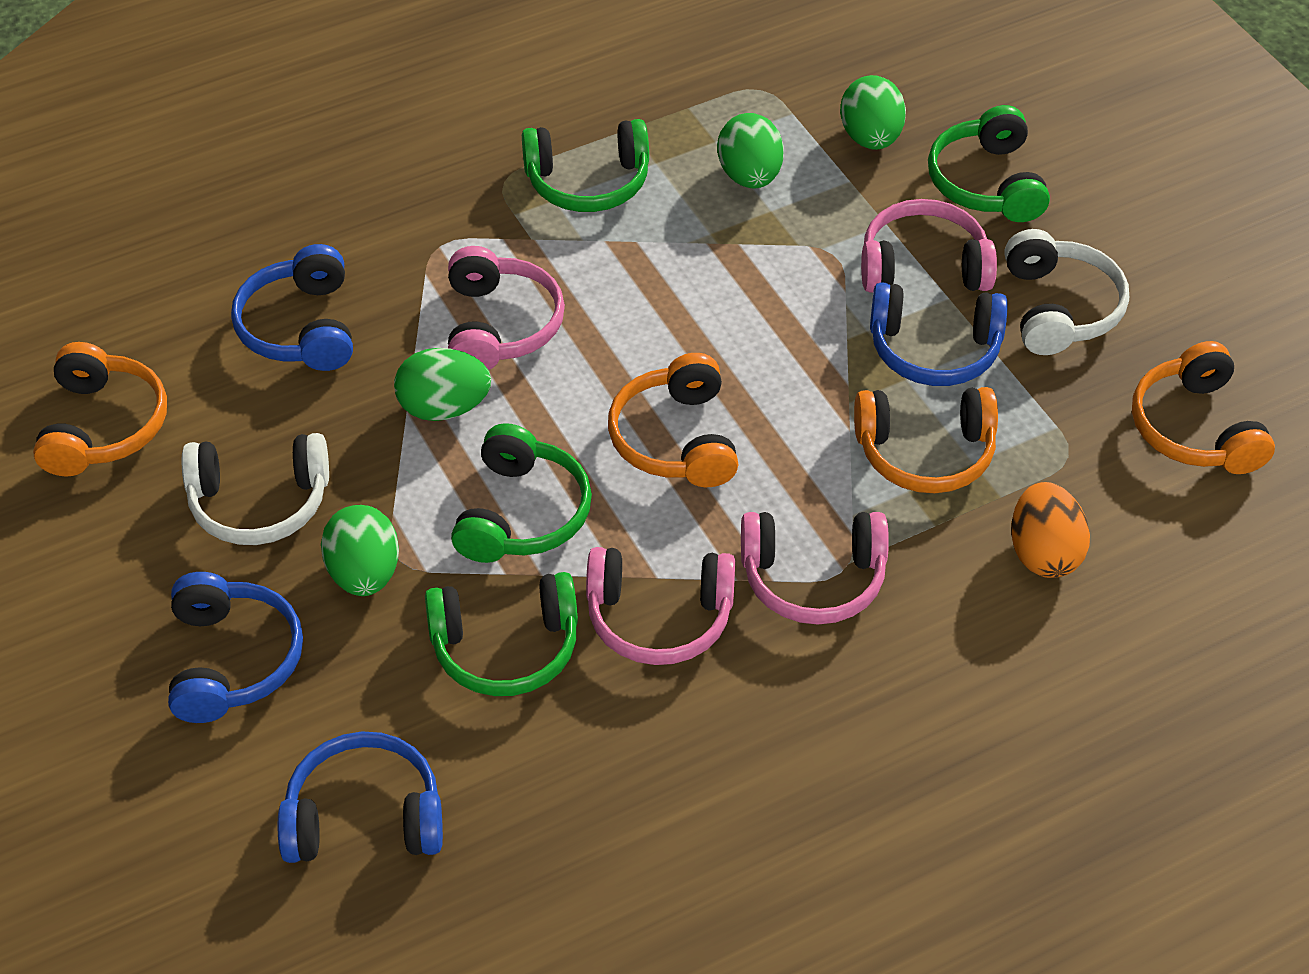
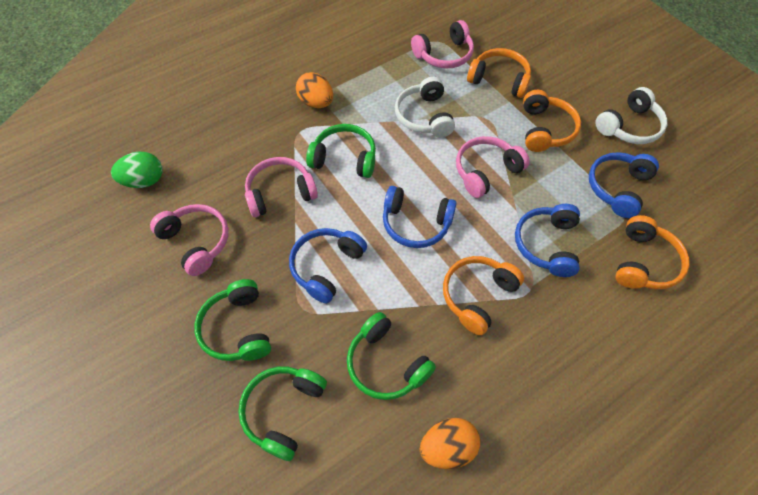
green egg: 4 -> 1
orange egg: 1 -> 2

